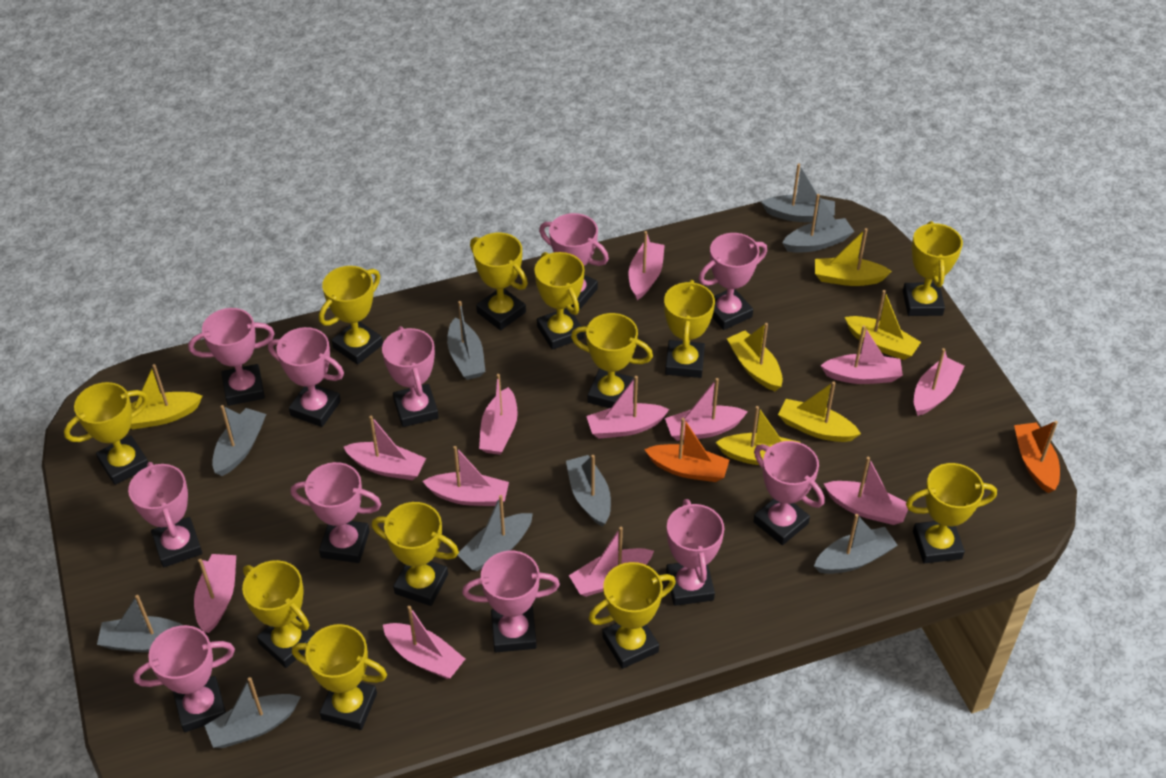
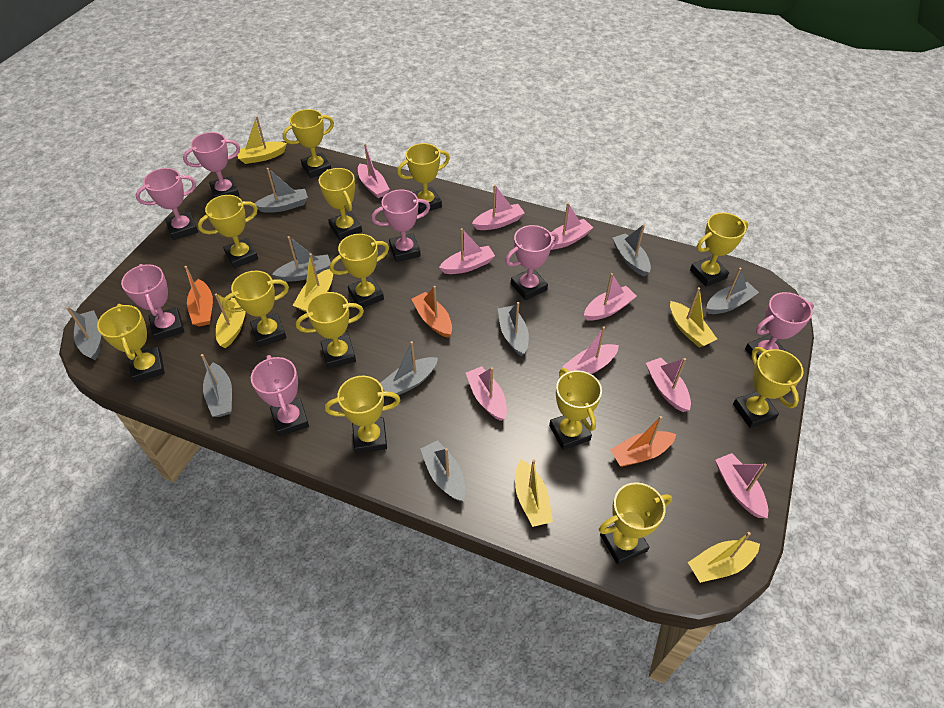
orange boat: 2 -> 3
pink boat: 12 -> 9
pink trophy: 11 -> 7
yellow trophy: 12 -> 13

